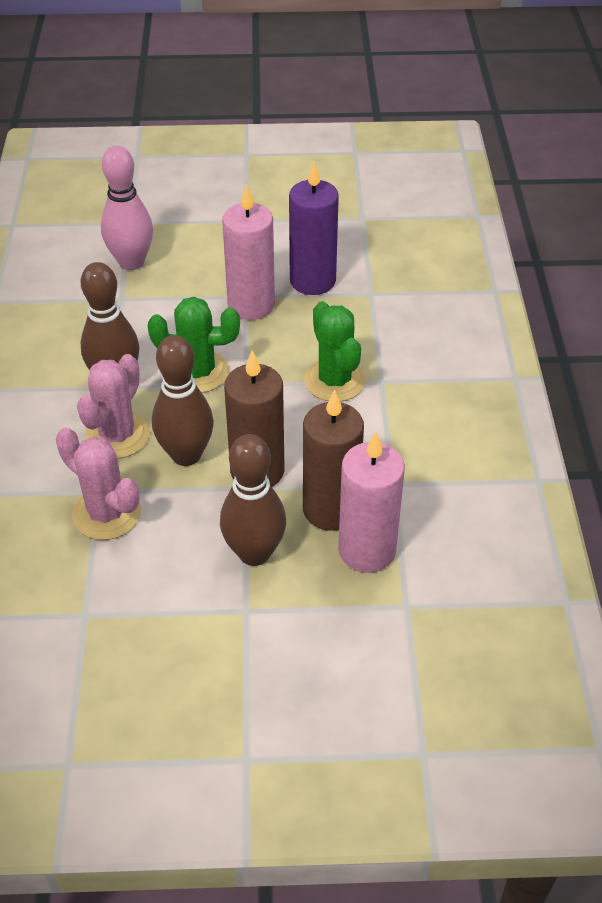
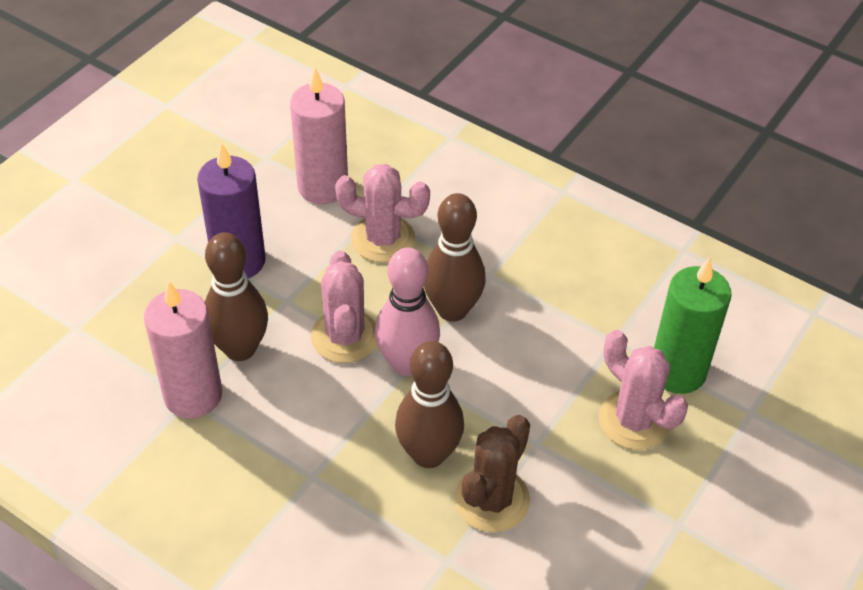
brown cactus: 0 -> 1
brown candle: 2 -> 0
green cactus: 2 -> 0
green candle: 0 -> 1
pink cactus: 2 -> 3

